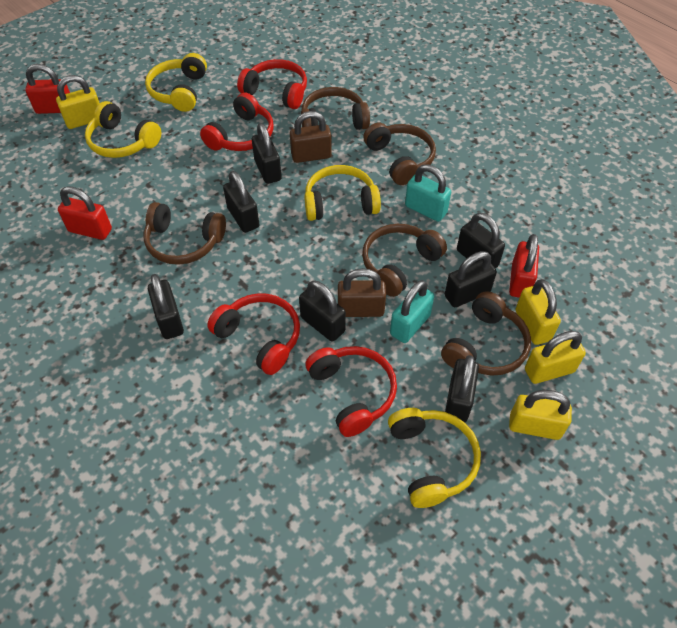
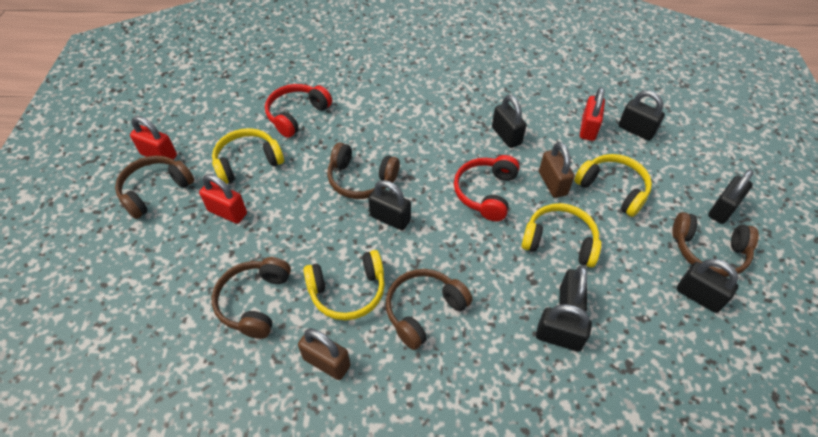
red headphones: 4 -> 2
turquoise padlock: 2 -> 0
yellow padlock: 4 -> 0

